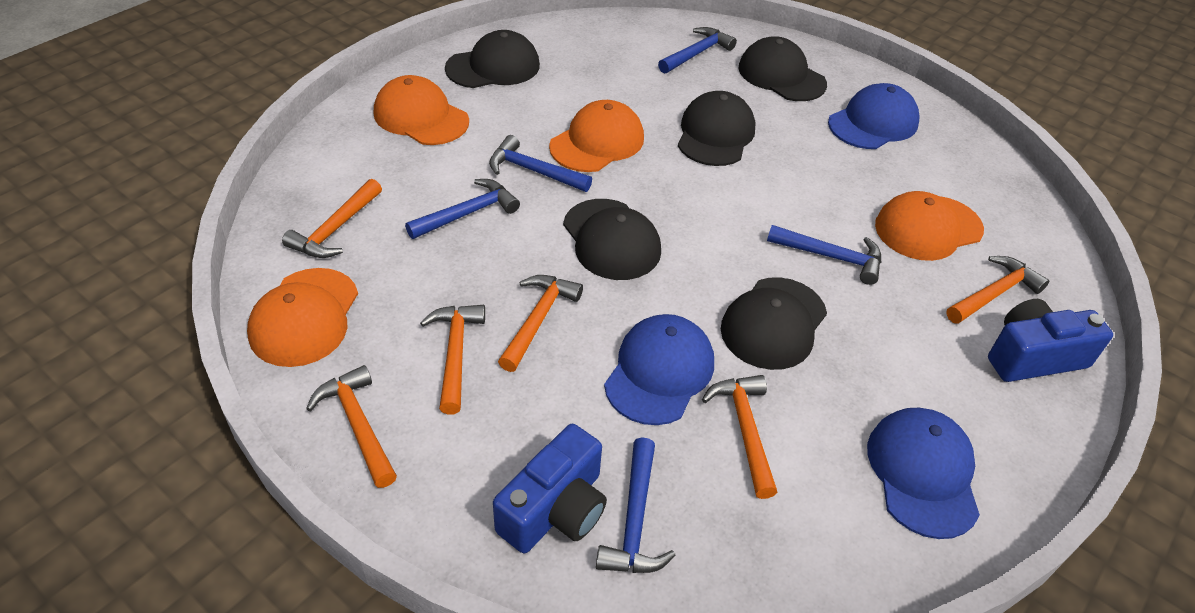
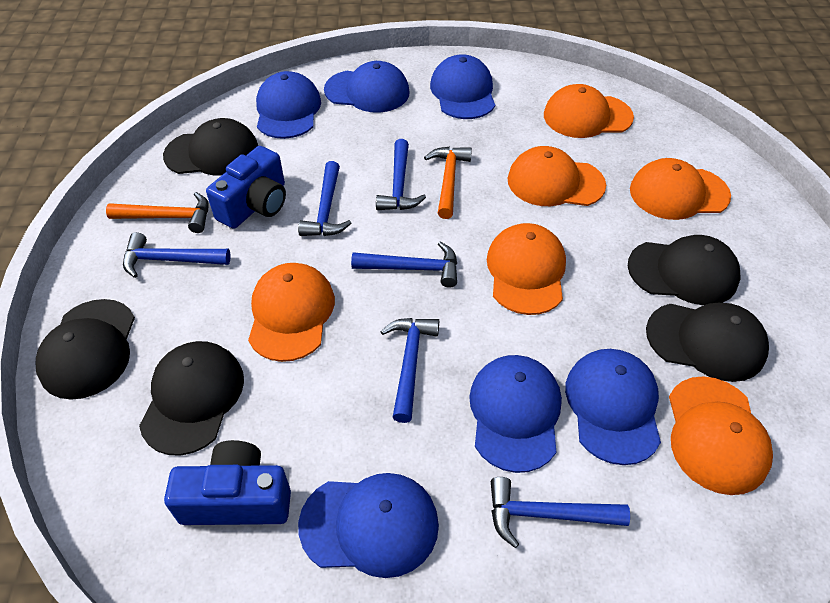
blue cap: 3 -> 6
blue hammer: 5 -> 6
orange cap: 4 -> 6
orange hammer: 6 -> 2

